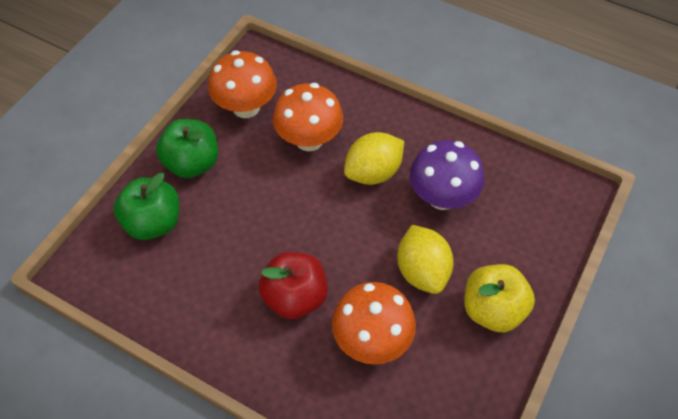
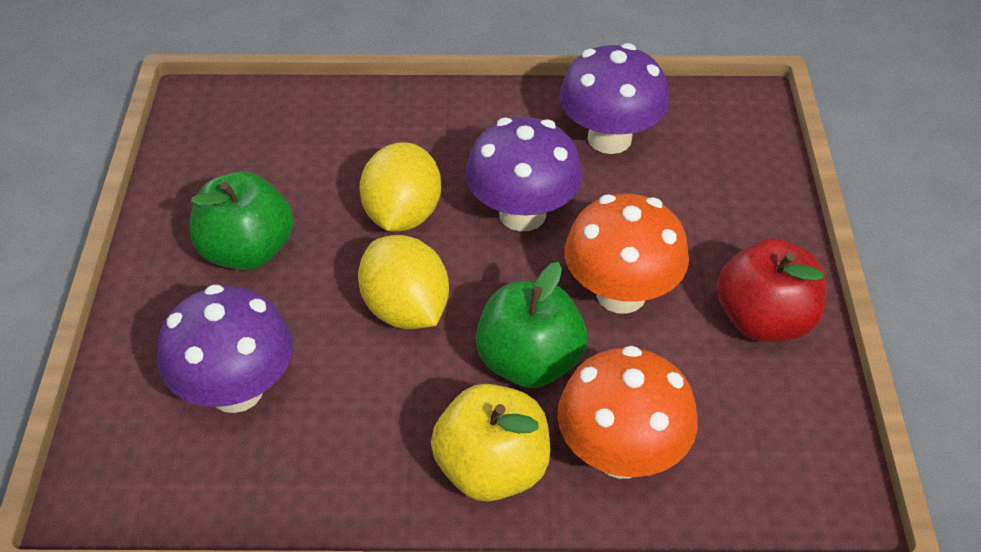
orange mushroom: 3 -> 2
purple mushroom: 1 -> 3

